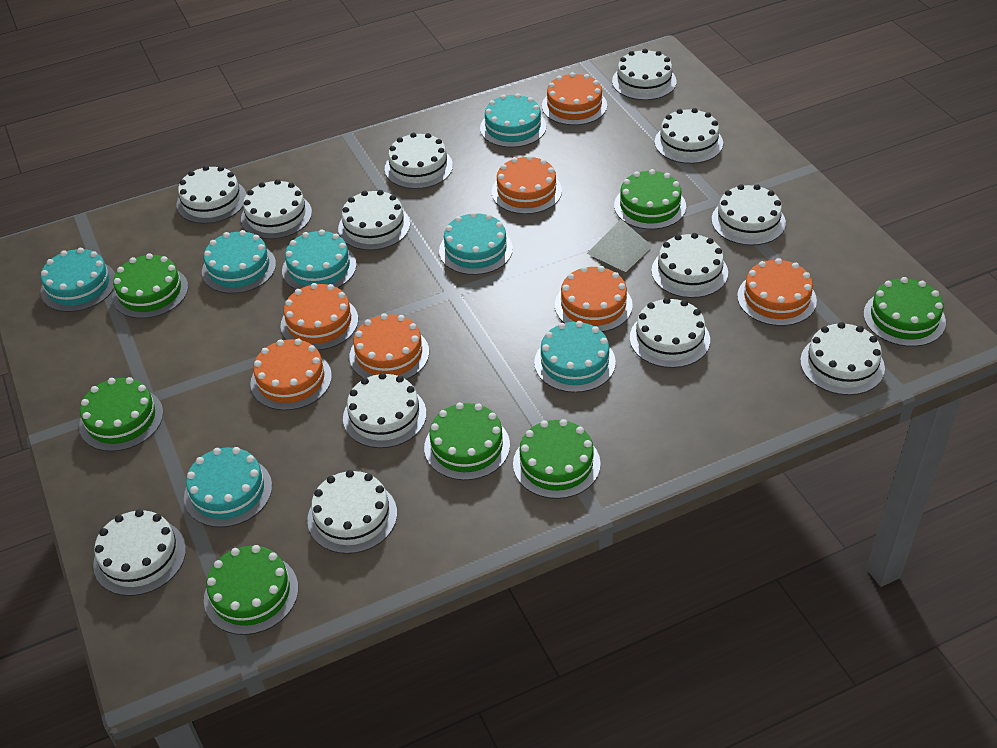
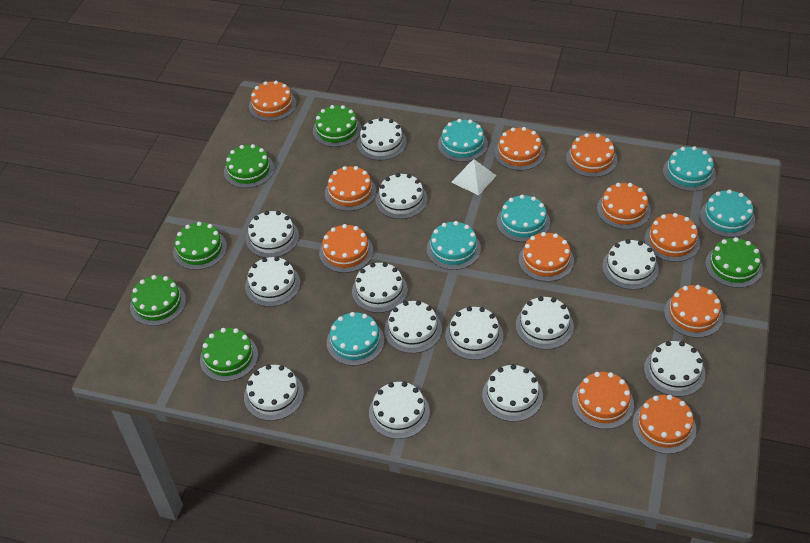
green cake: 7 -> 6
orange cake: 7 -> 11
turquoise cake: 7 -> 6

